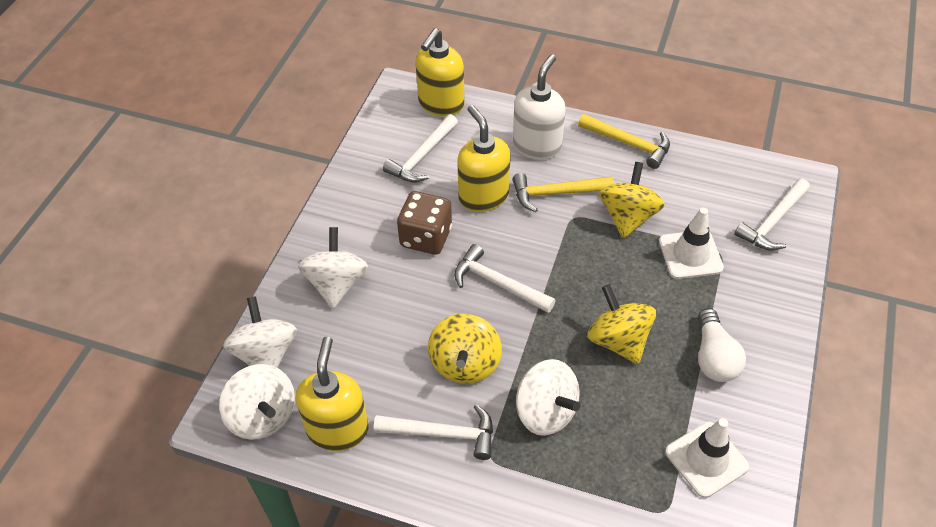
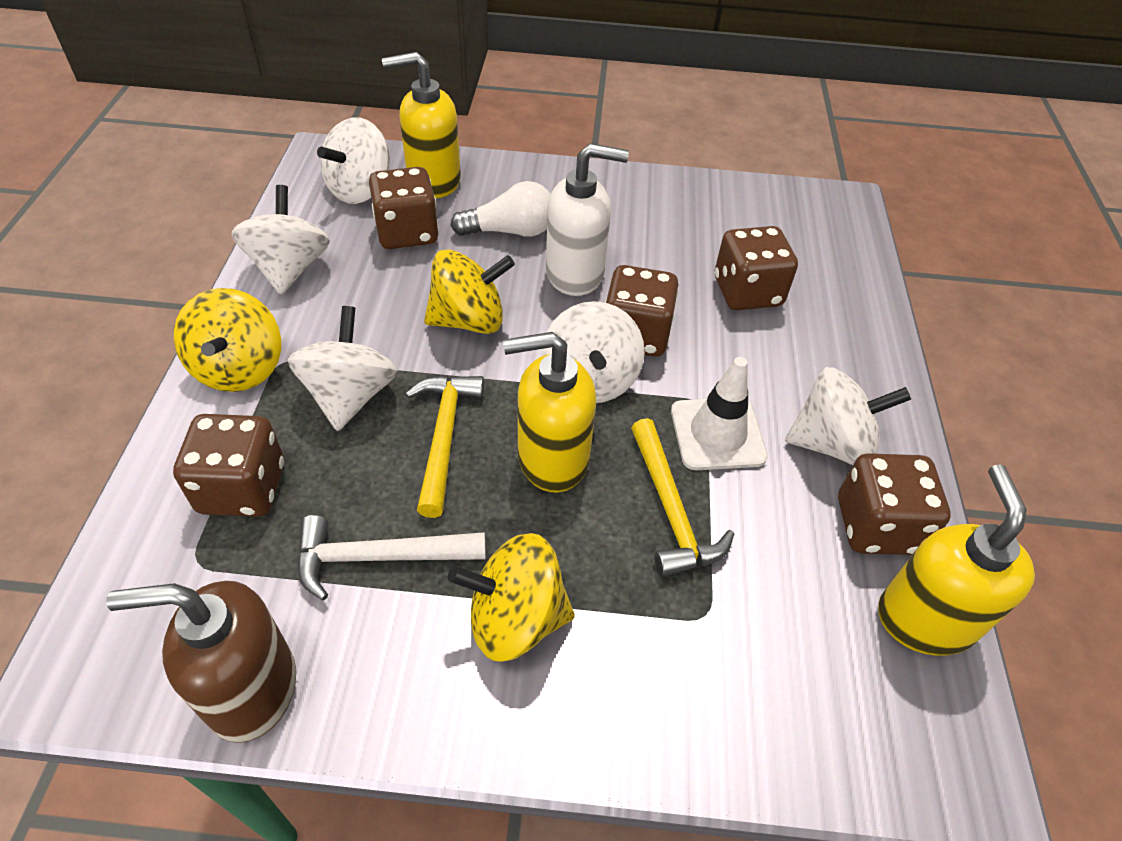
brown dice: 1 -> 5
brown soap dispenser: 0 -> 1
white hammer: 4 -> 1
white spinning top: 4 -> 5
white traffic cone: 2 -> 1

